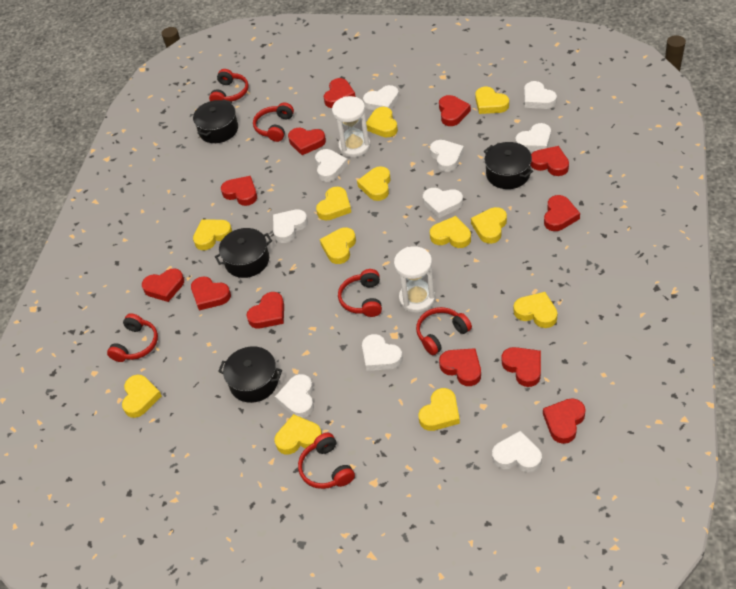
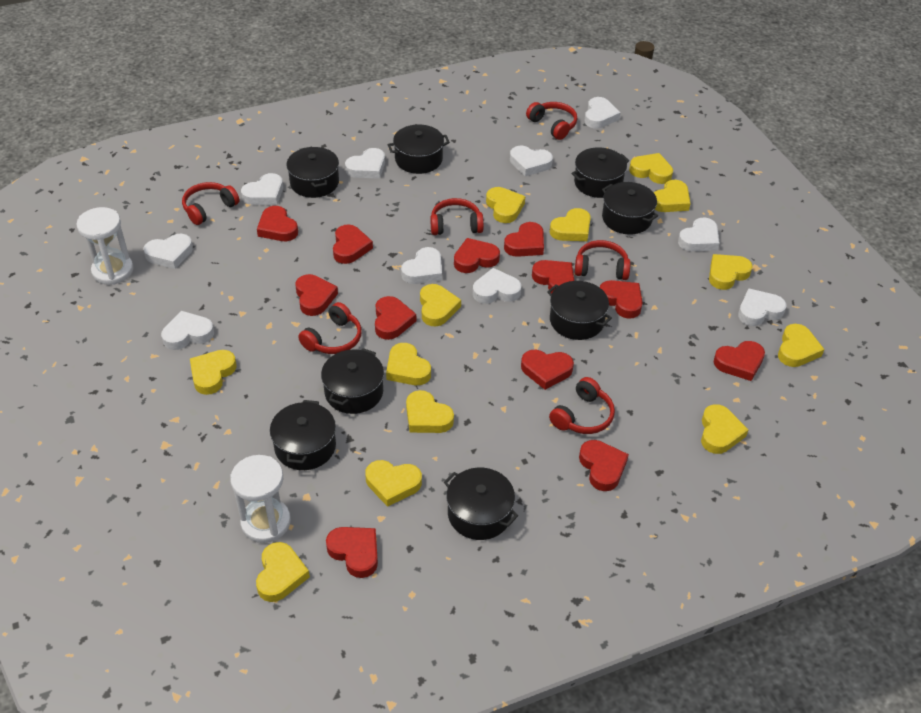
black pot: 4 -> 8
yellow heart: 12 -> 13

